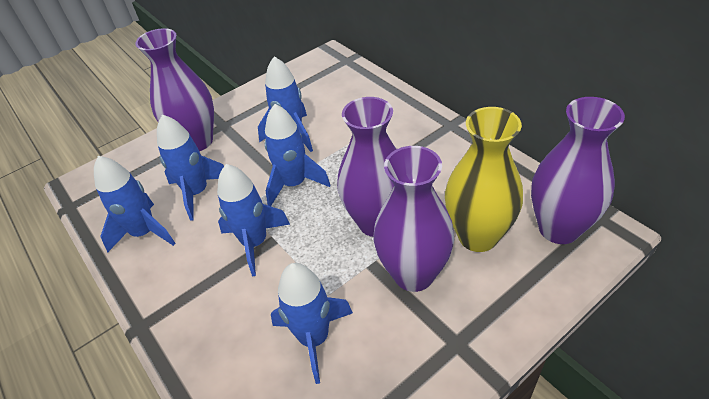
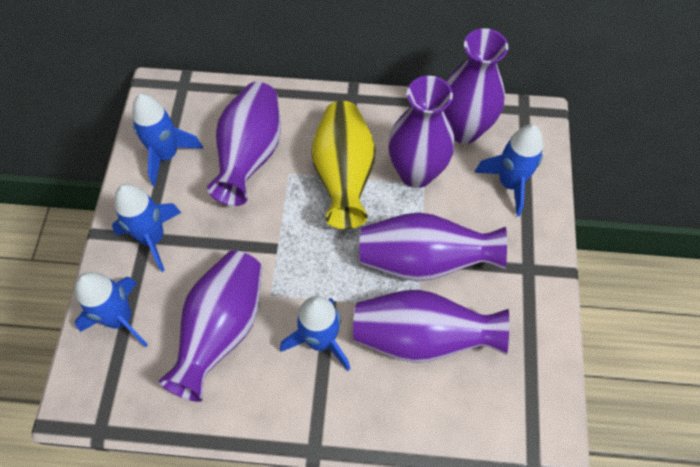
blue rocket: 6 -> 5
purple vase: 4 -> 6

